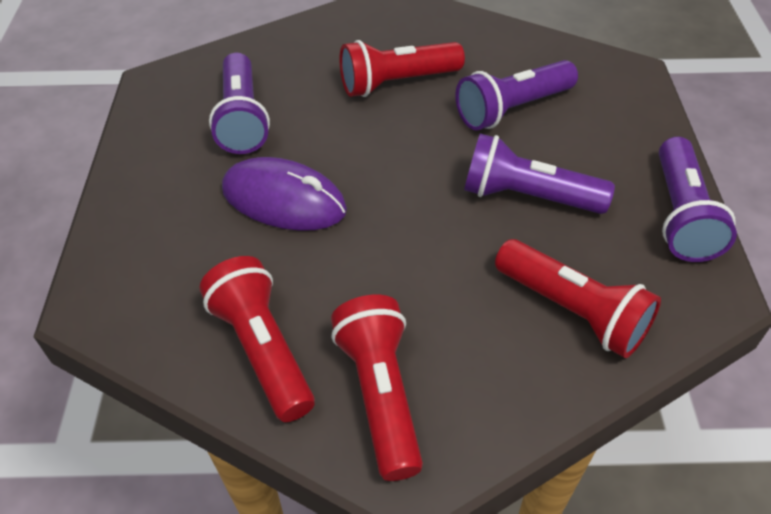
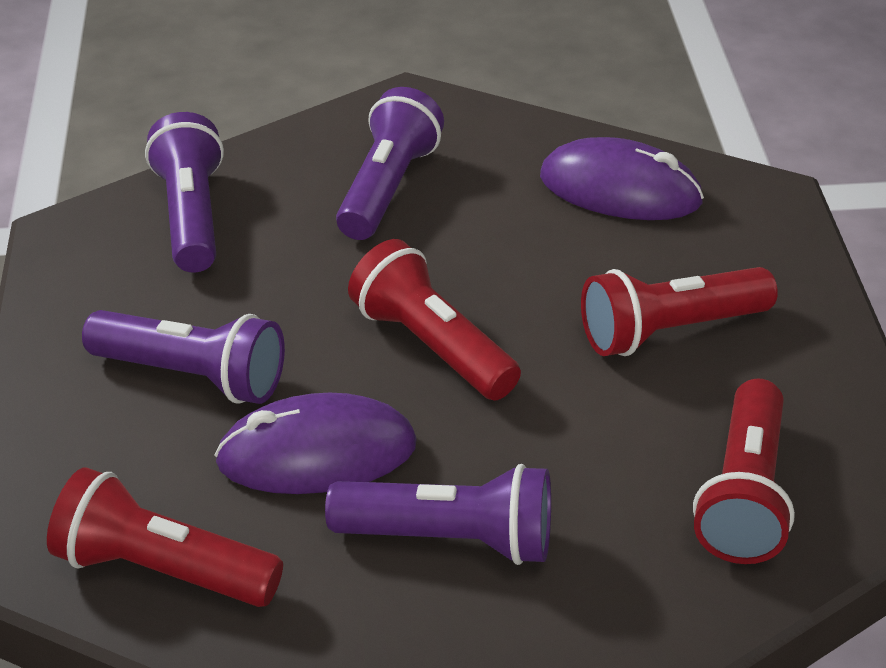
purple mouse: 1 -> 2

